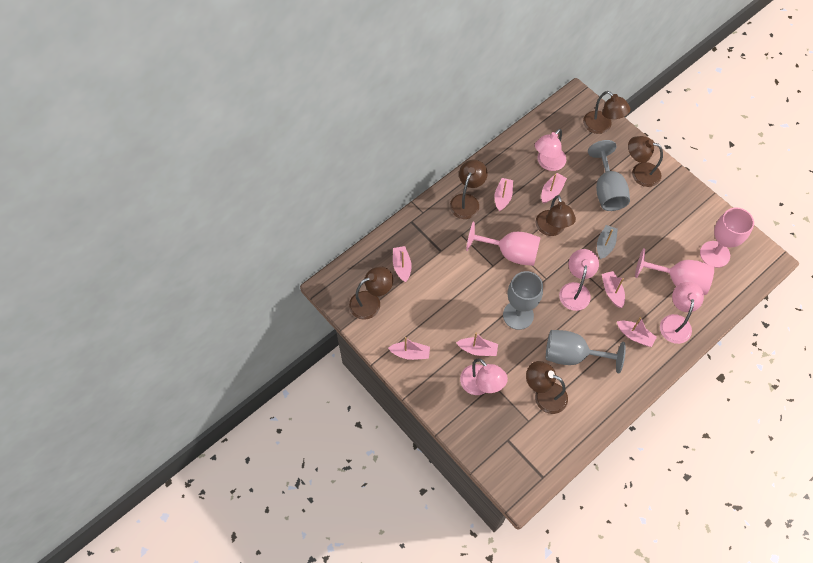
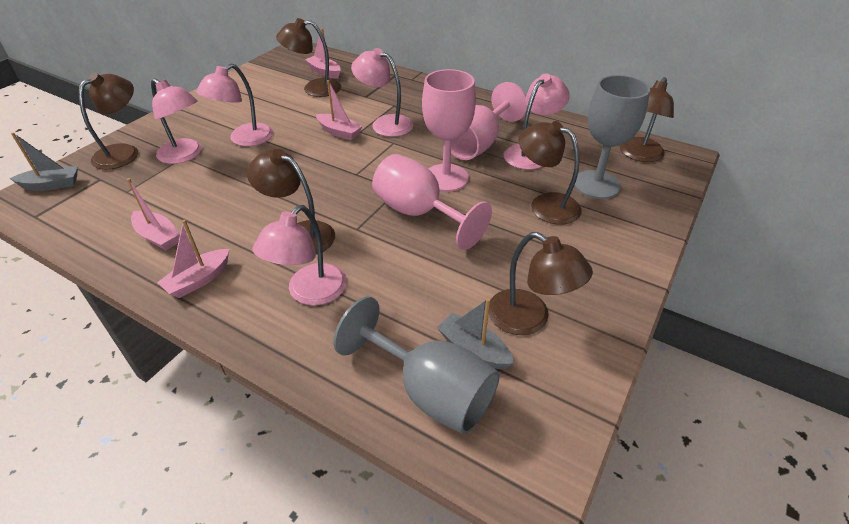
grey boat: 1 -> 2
grey goblet: 3 -> 2
pink boat: 7 -> 4
pink lamp: 4 -> 5

